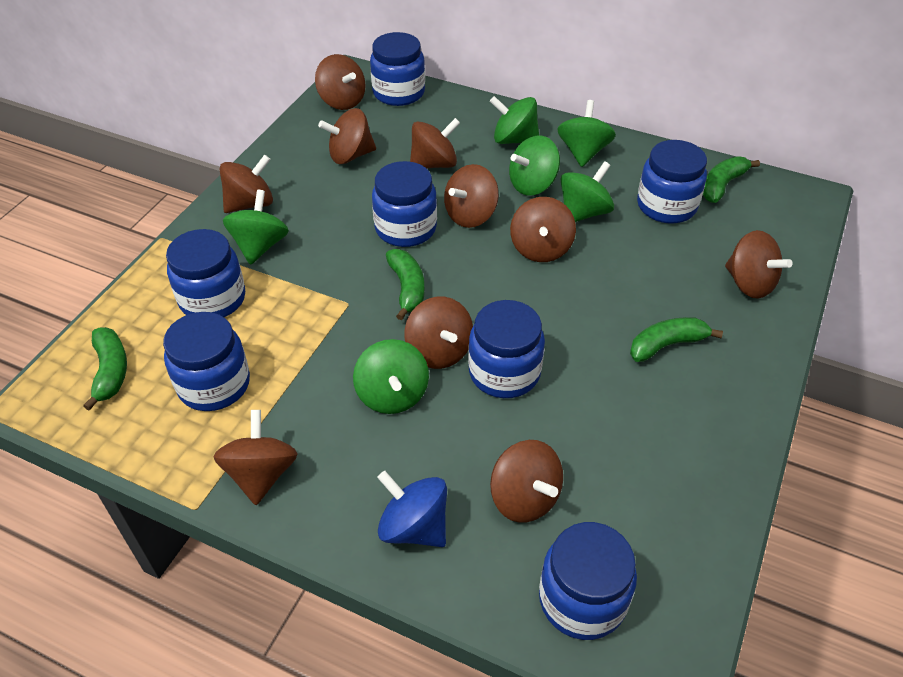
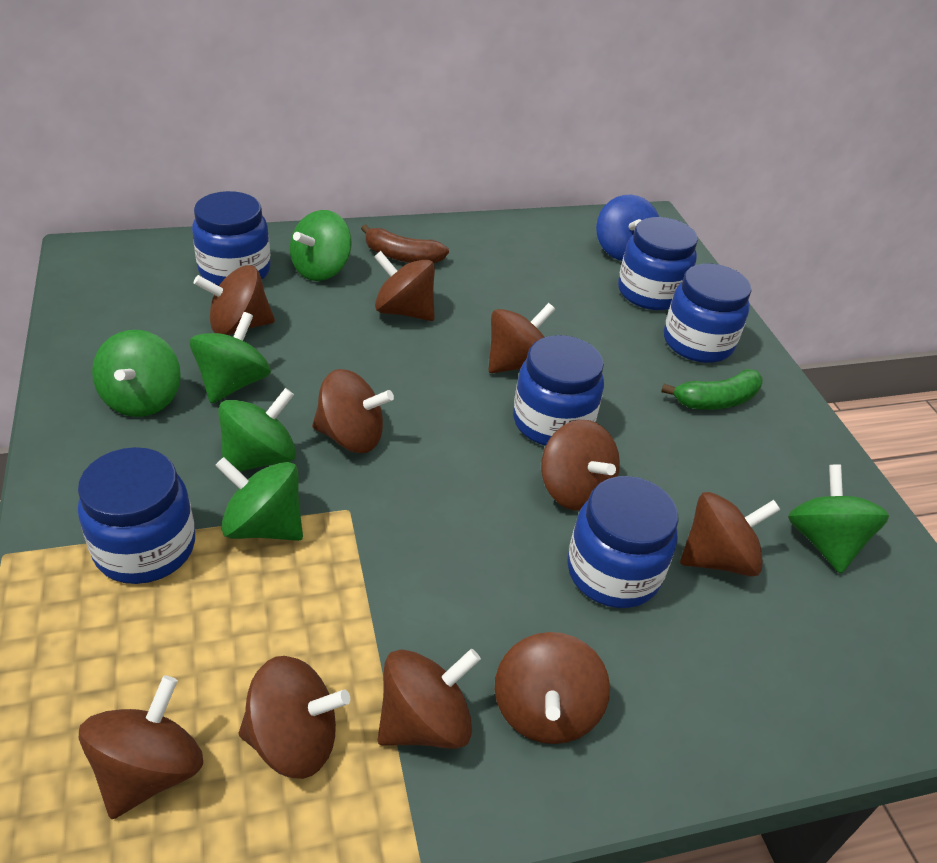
blue jar: 7 -> 6
brown banana: 0 -> 1
green banana: 4 -> 1

